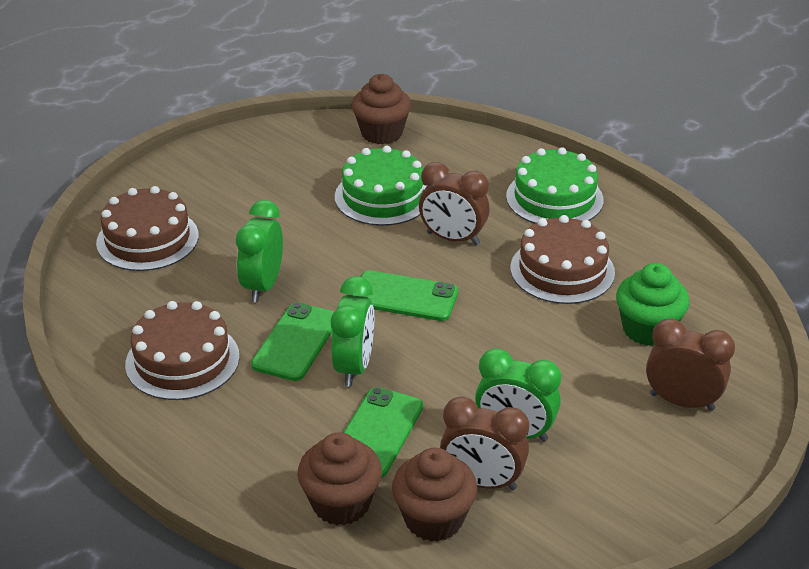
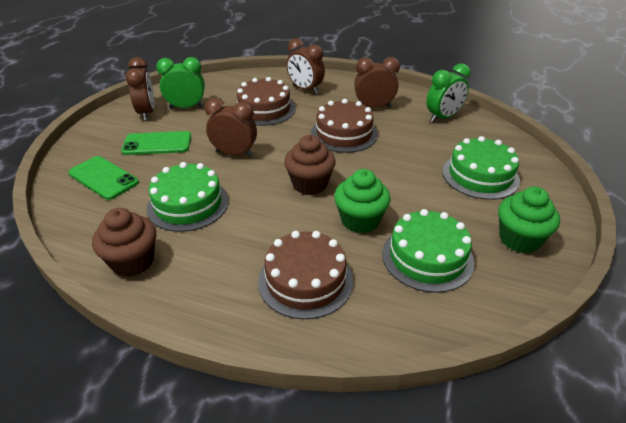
brown clock: 3 -> 4
brown cupcake: 3 -> 2
green cake: 2 -> 3
green clock: 3 -> 2
green cupcake: 1 -> 2
green phone: 3 -> 2

